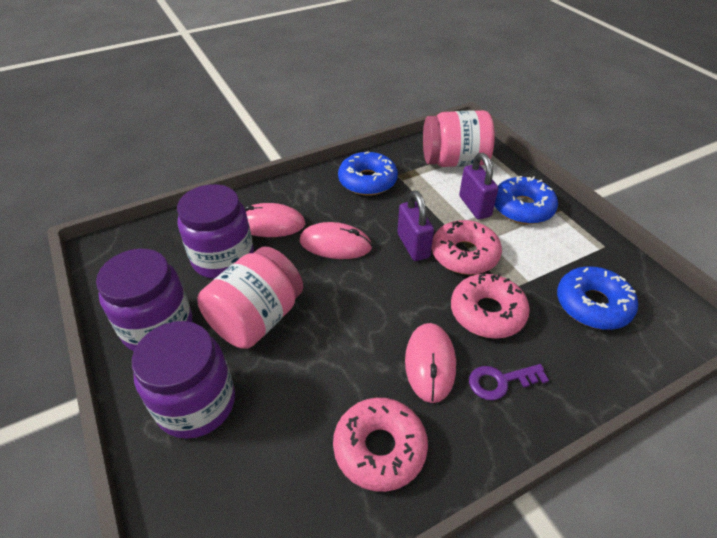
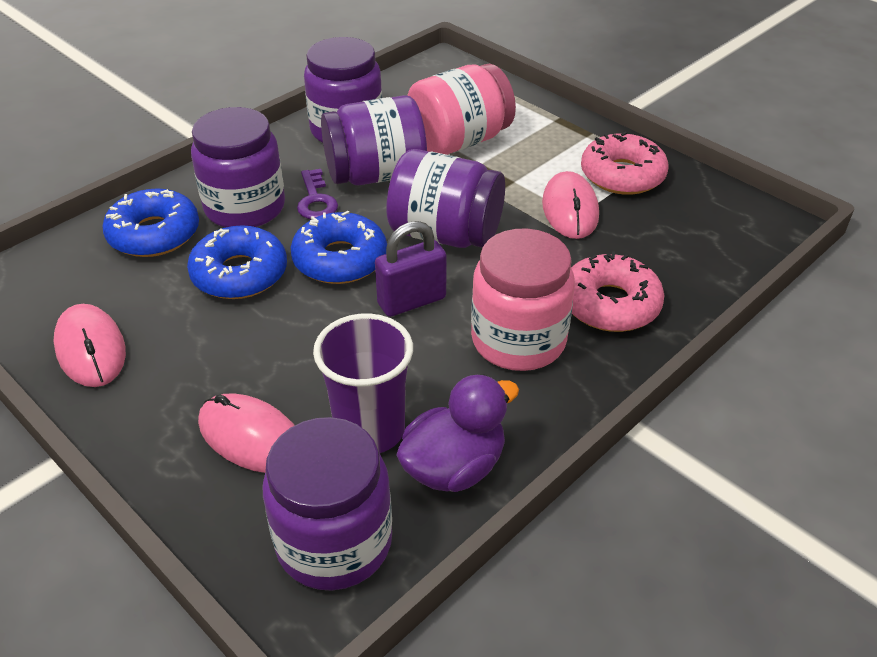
pink donut: 3 -> 2
purple cup: 0 -> 1
purple duck: 0 -> 1
purple jar: 3 -> 5
purple padlock: 2 -> 1

